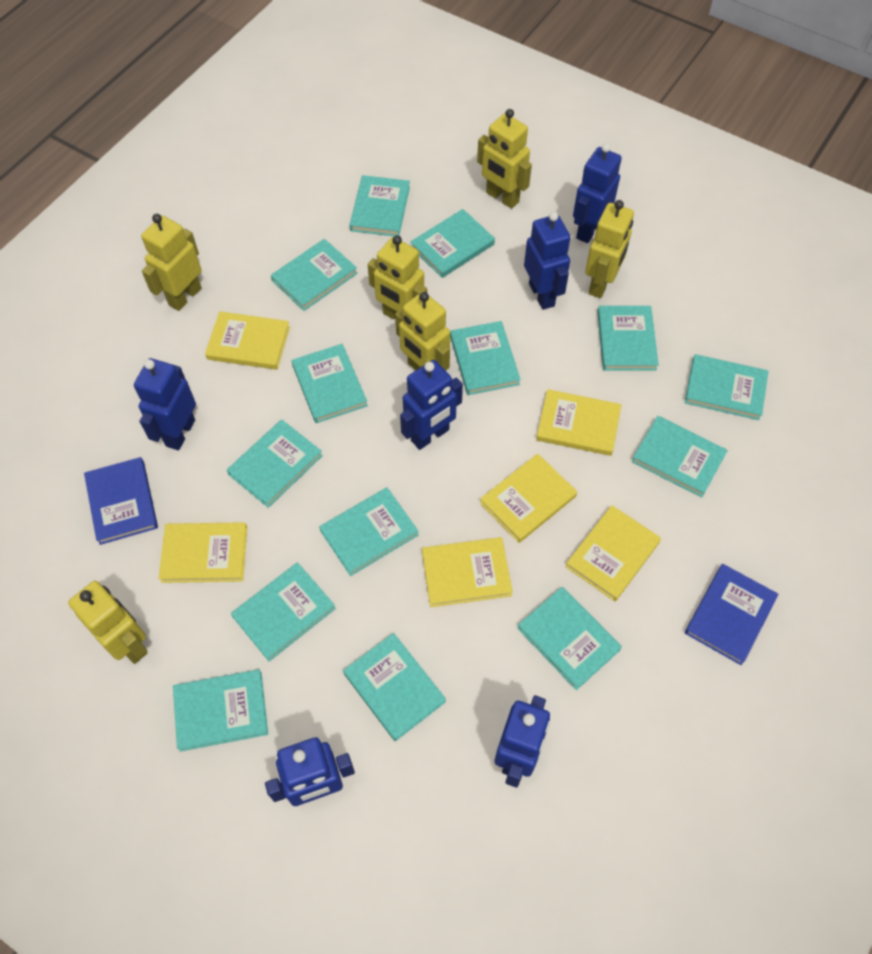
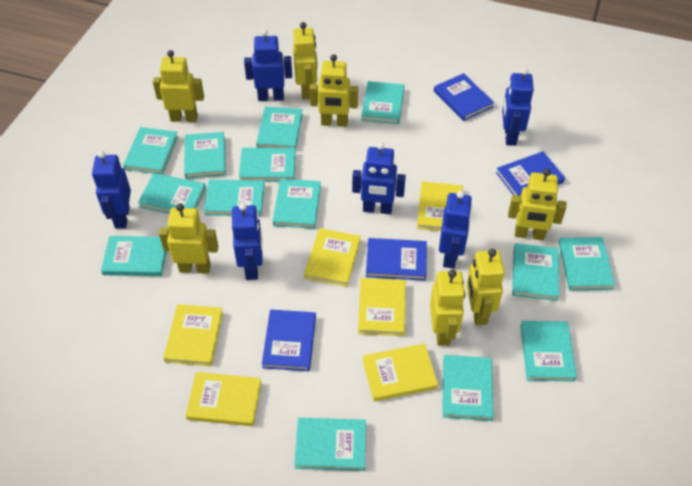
blue book: 2 -> 4
yellow robot: 6 -> 7

